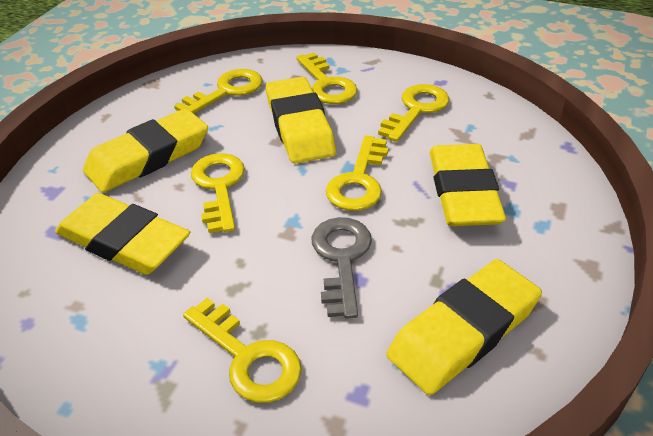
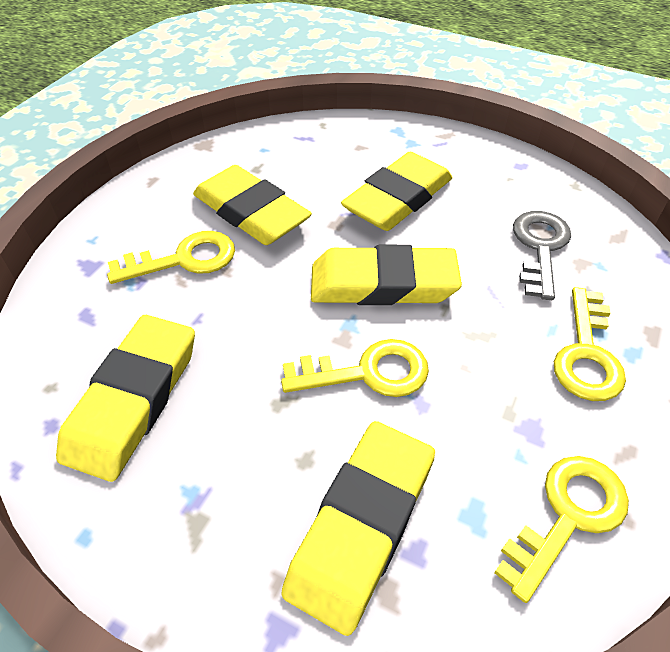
yellow key: 6 -> 4

